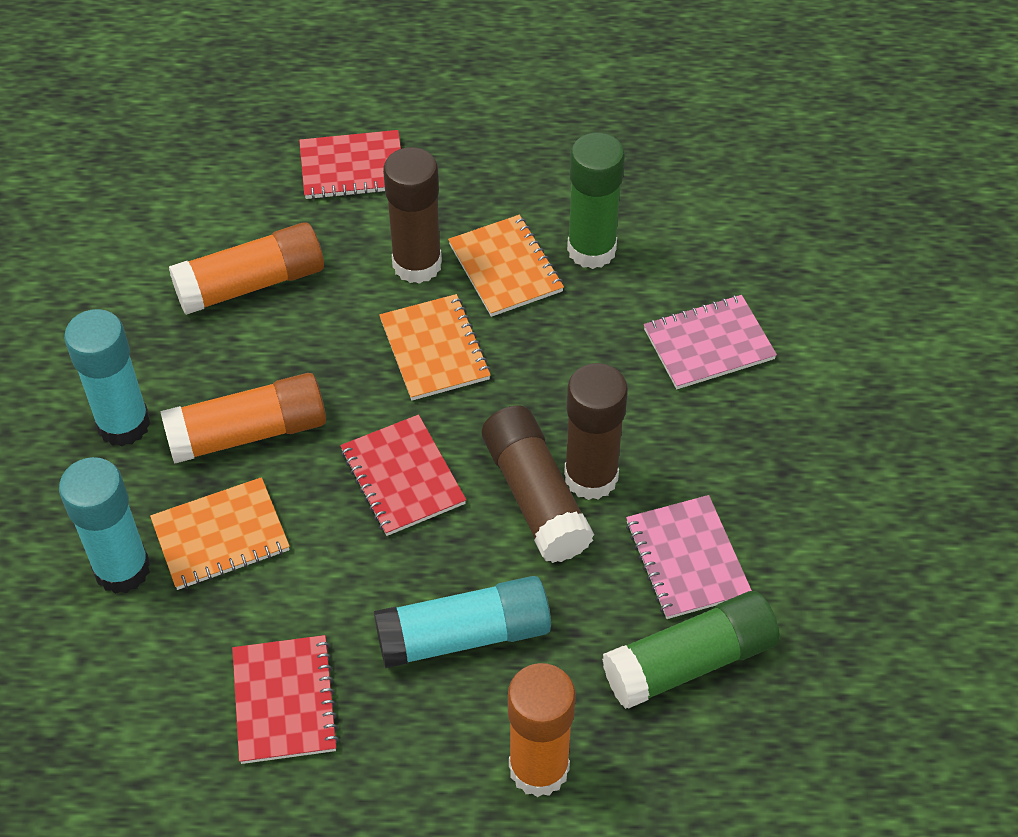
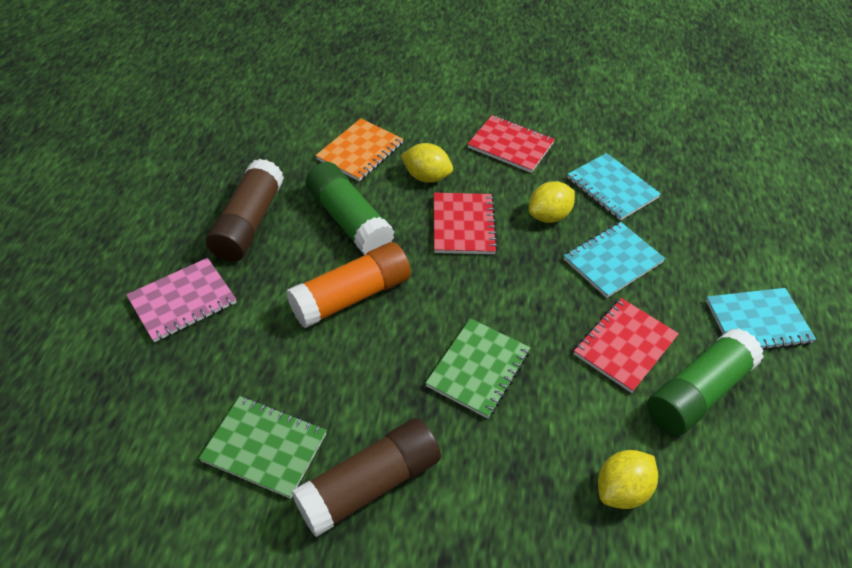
brown glue stick: 3 -> 2
green notebook: 0 -> 2
orange glue stick: 3 -> 1
orange notebook: 3 -> 1
pink notebook: 2 -> 1
turquoise glue stick: 3 -> 0
turquoise notebook: 0 -> 3
yellow lemon: 0 -> 3

